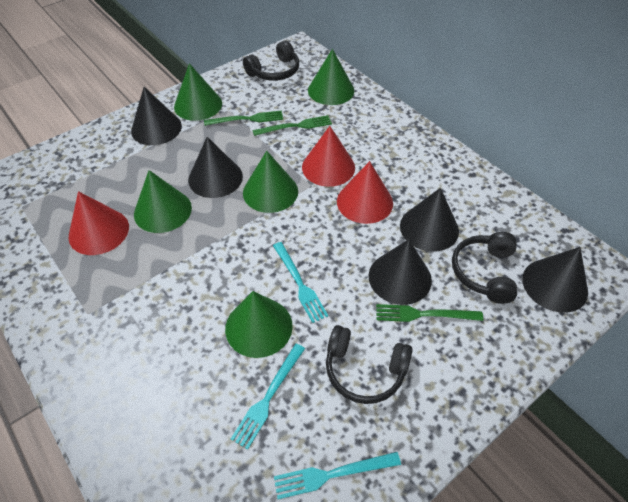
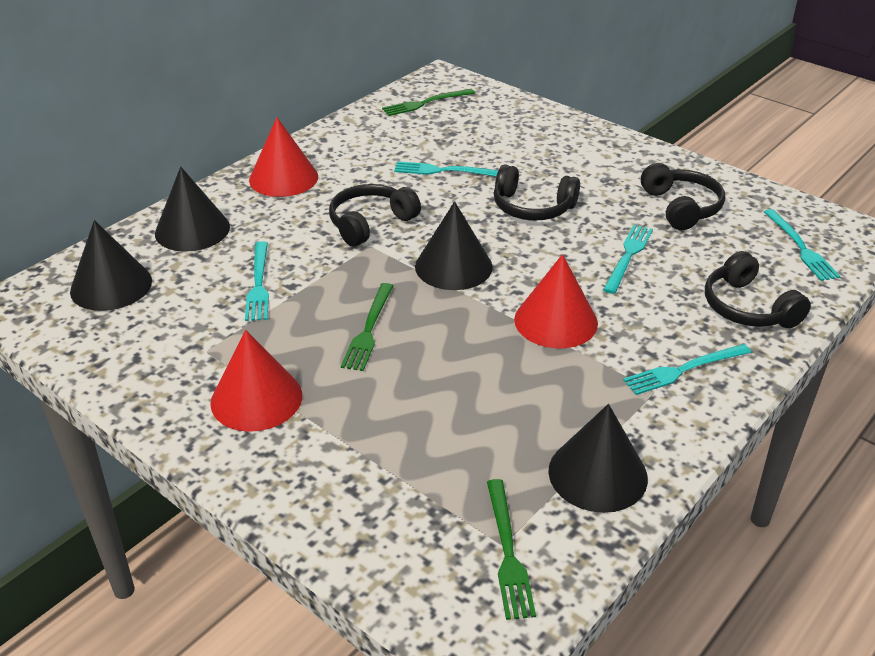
black cone: 5 -> 4
black headphones: 3 -> 4
green cone: 5 -> 0
turquoise fork: 3 -> 5

